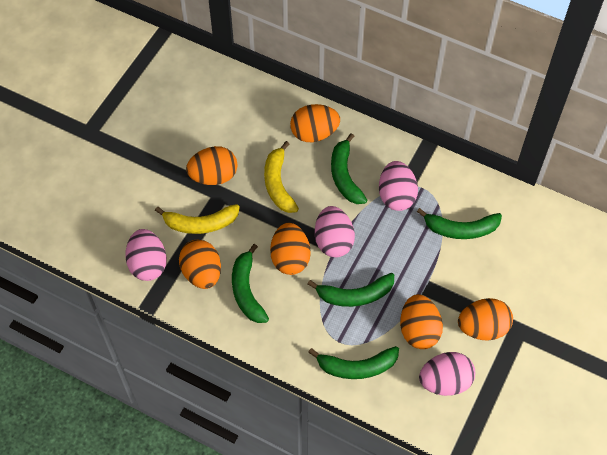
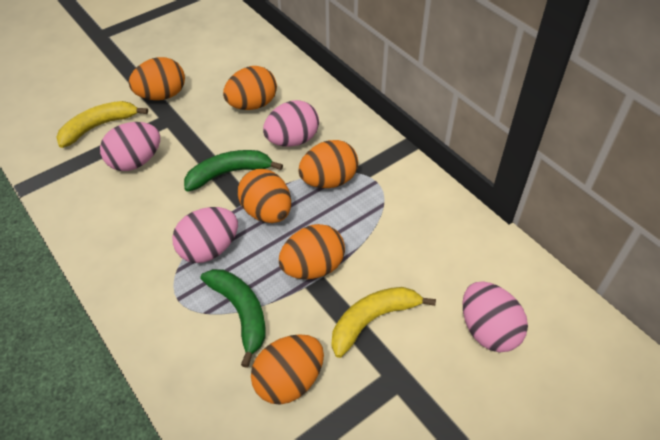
green banana: 5 -> 2

